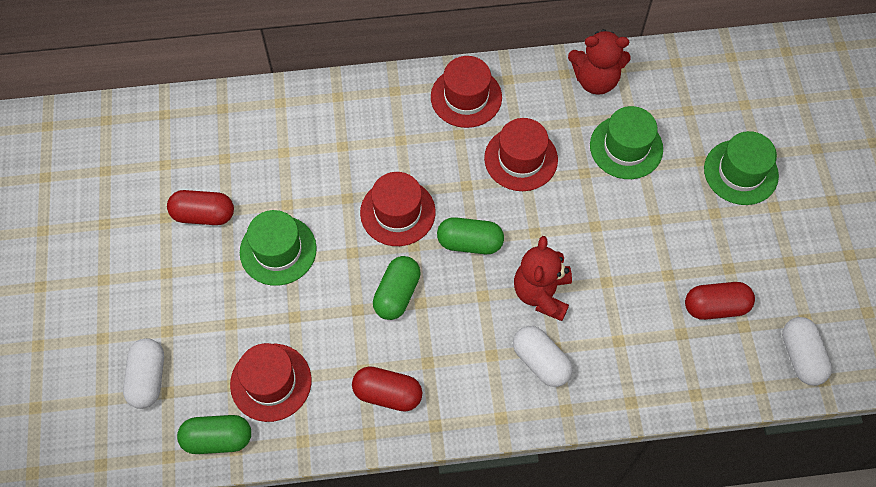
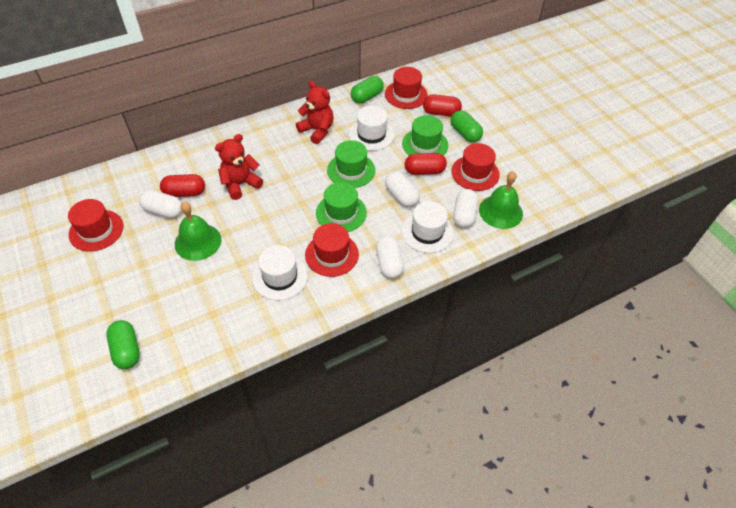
green bell: 0 -> 2
white capsule: 3 -> 4
white hat: 0 -> 3

